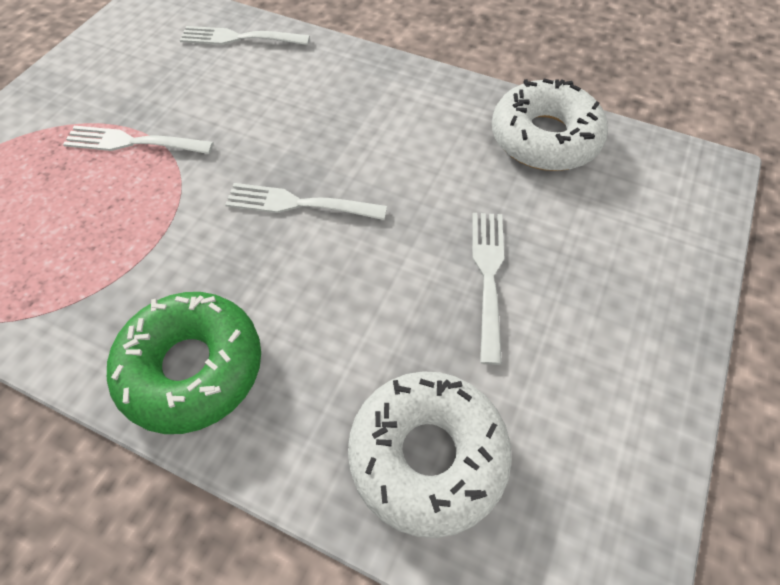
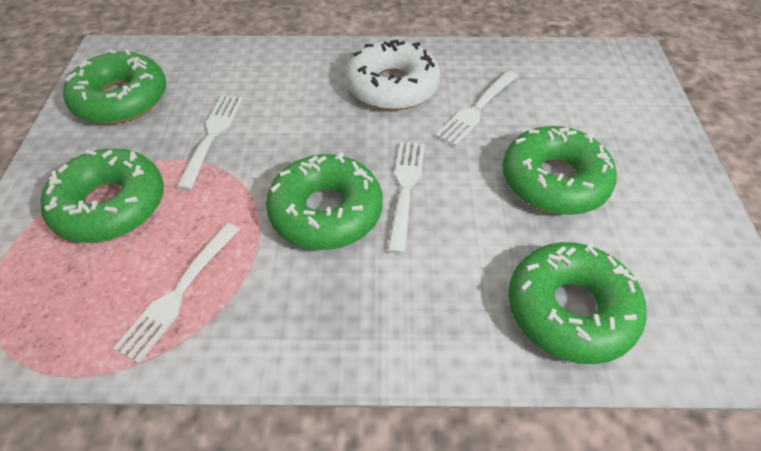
green donut: 1 -> 5
white donut: 2 -> 1

